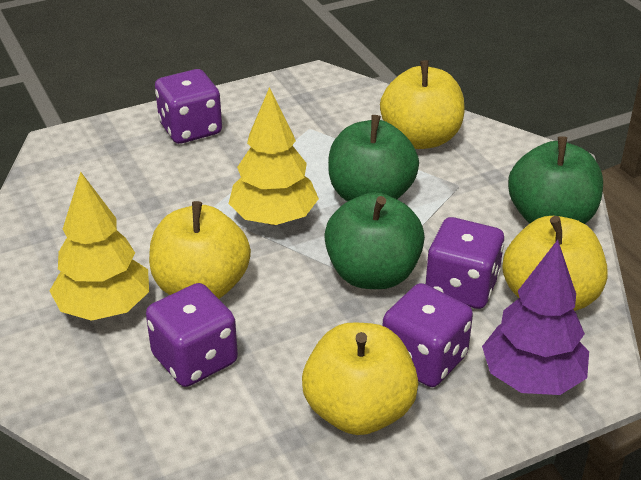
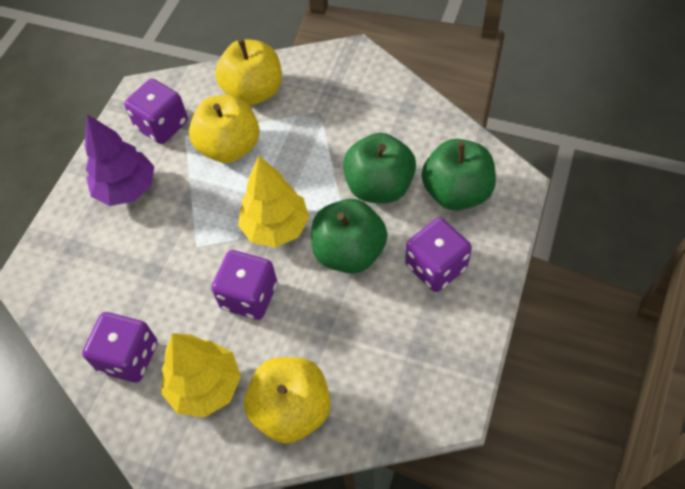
yellow apple: 4 -> 3

